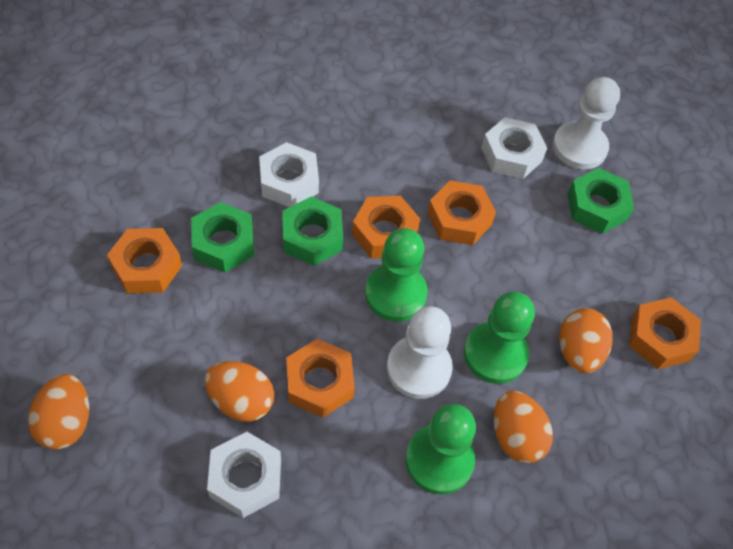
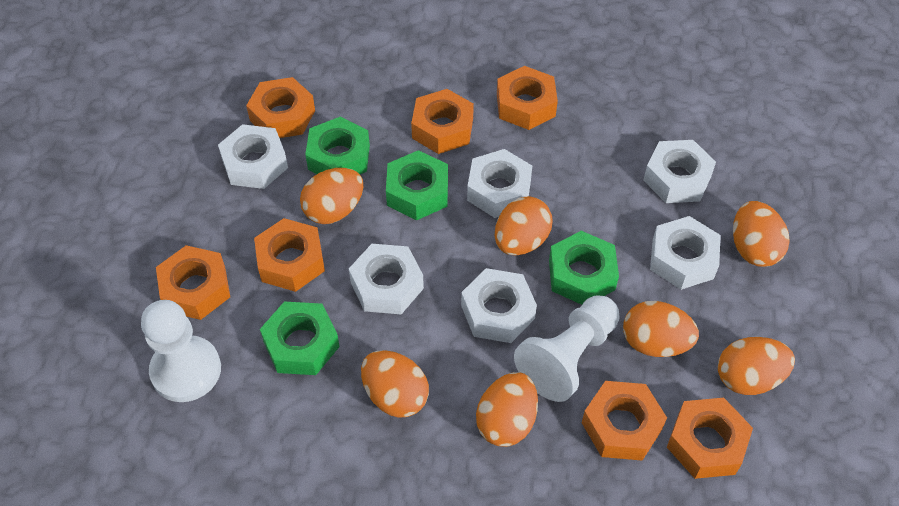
green nut: 3 -> 4
green pawn: 3 -> 0
orange egg: 4 -> 7
orange nut: 5 -> 7
white nut: 3 -> 6

